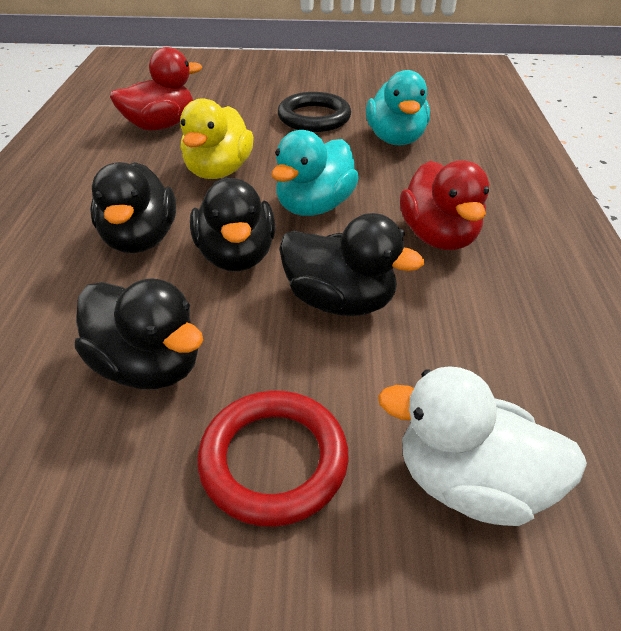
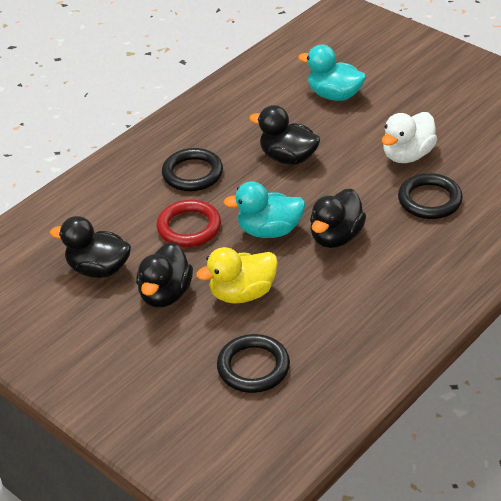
black ring: 1 -> 3
red duck: 2 -> 0

